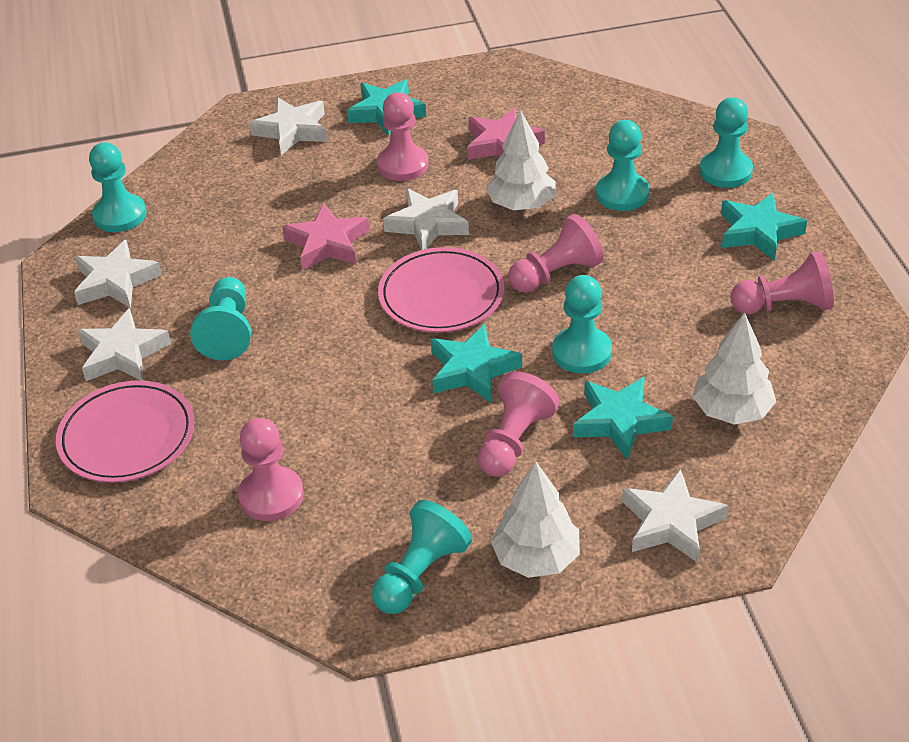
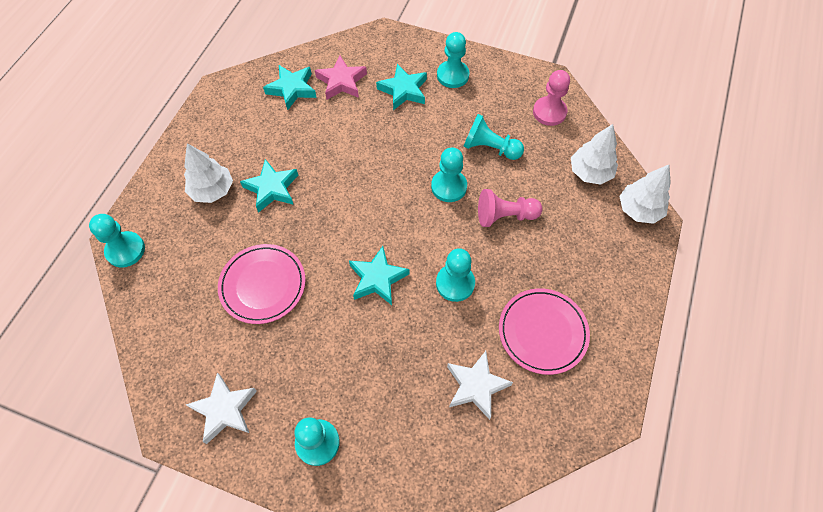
pink pawn: 5 -> 2
pink star: 2 -> 1
white star: 5 -> 2

